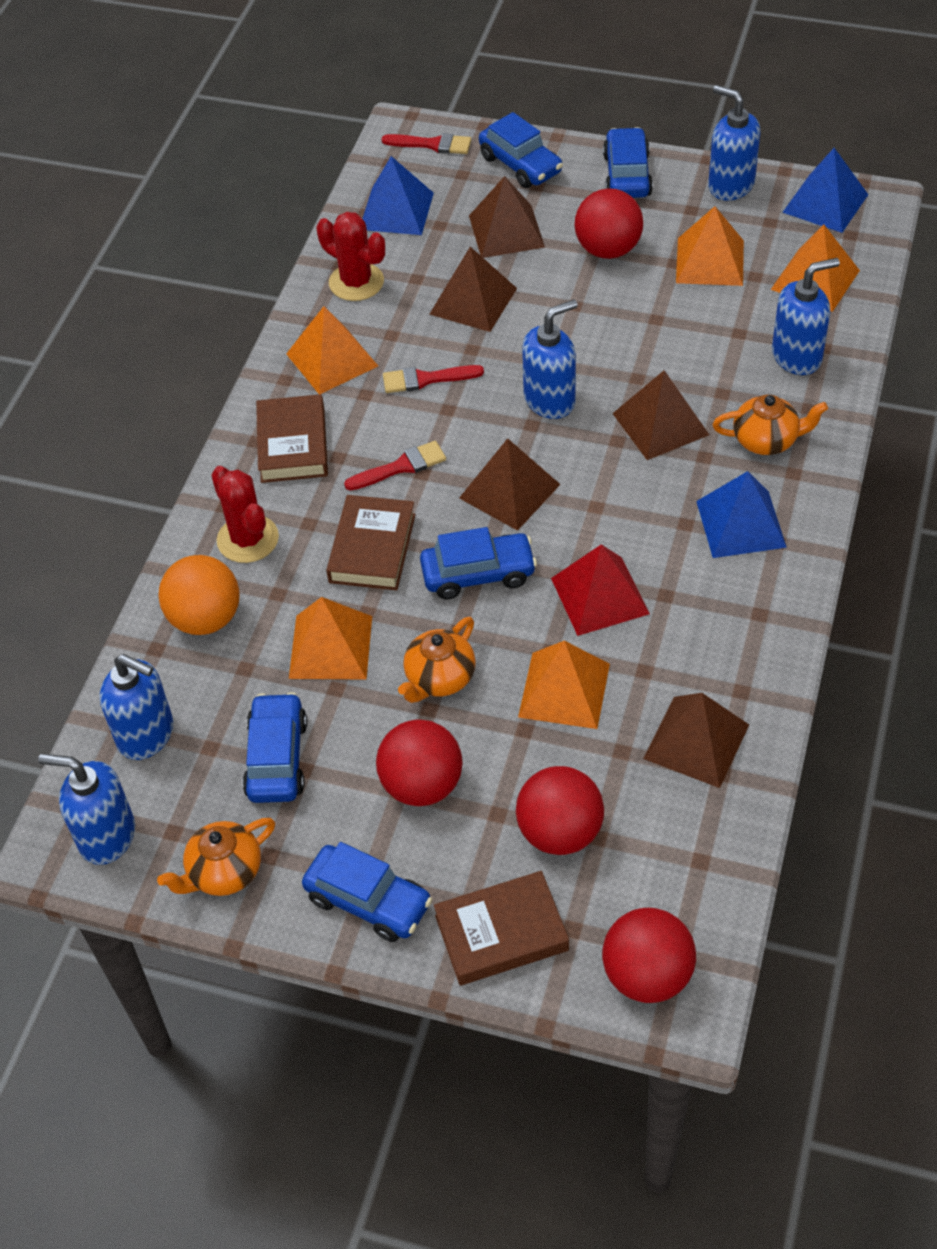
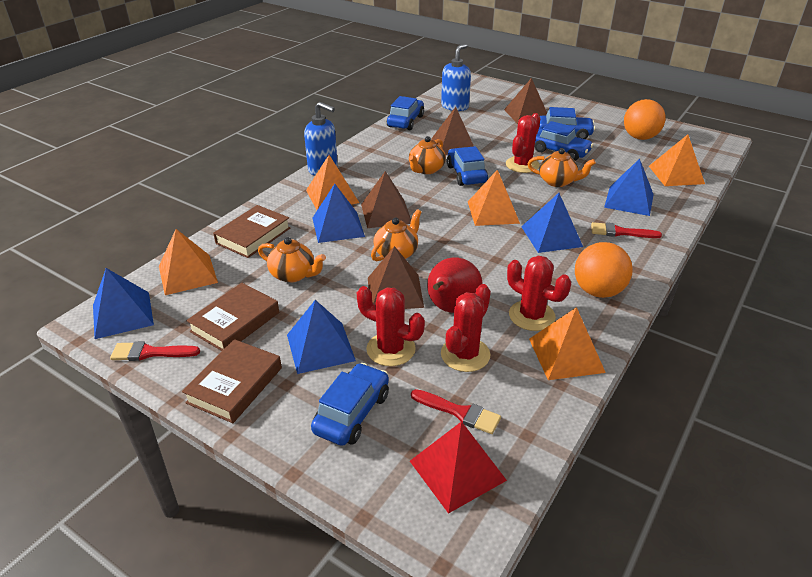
blue pyramid: 3 -> 5
blue soap dispenser: 5 -> 2
brown pyramid: 5 -> 4
orange ball: 1 -> 2
orange teapot: 3 -> 4
red ball: 4 -> 0
red cactus: 2 -> 4
red pear: 0 -> 1

